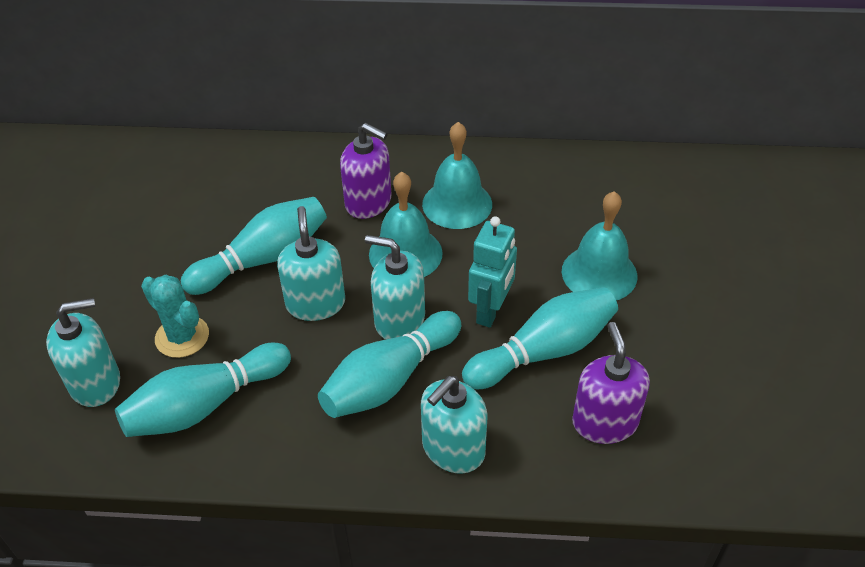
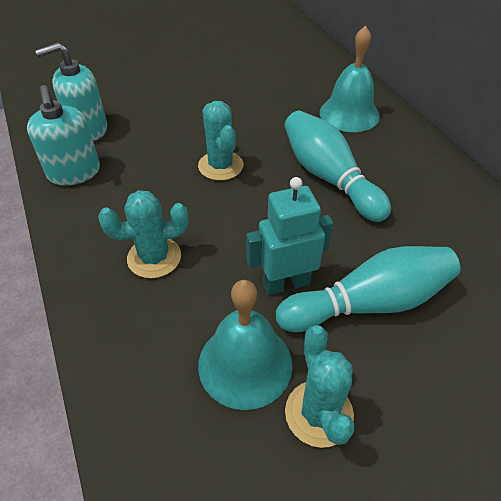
purple soap dispenser: 2 -> 0
turquoise bell: 3 -> 2
turquoise bowling pin: 4 -> 2
turquoise cactus: 1 -> 3
turquoise soap dispenser: 4 -> 2

